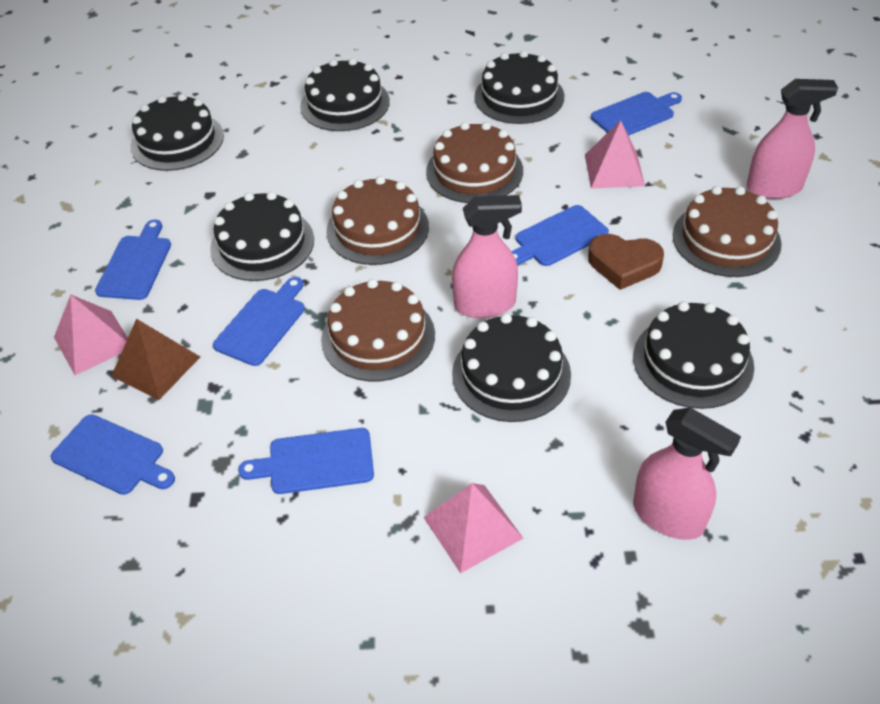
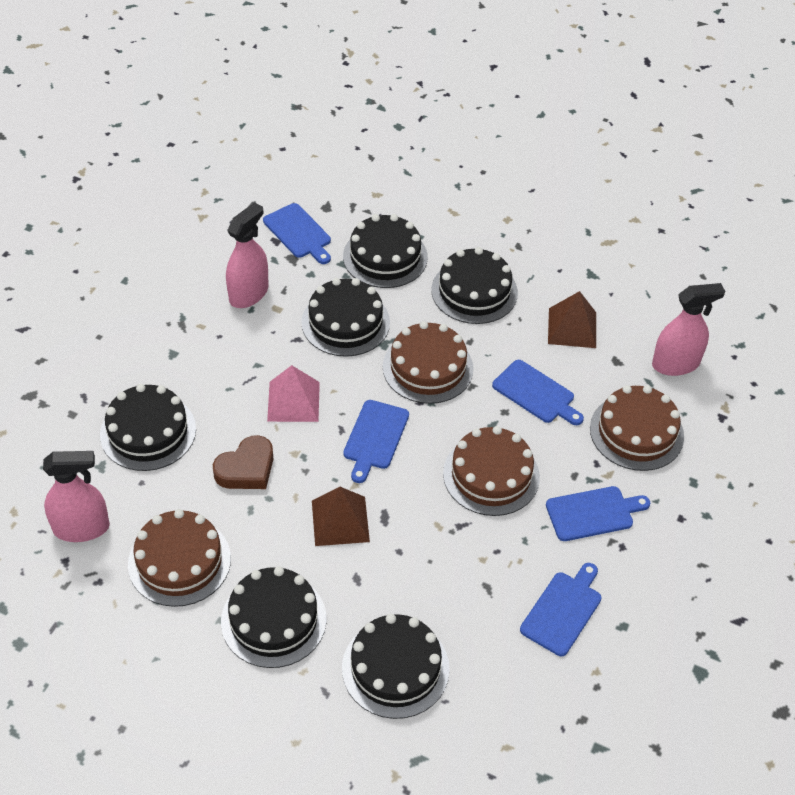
blue cutting board: 6 -> 5
brown pyramid: 1 -> 2
pink pyramid: 3 -> 1

